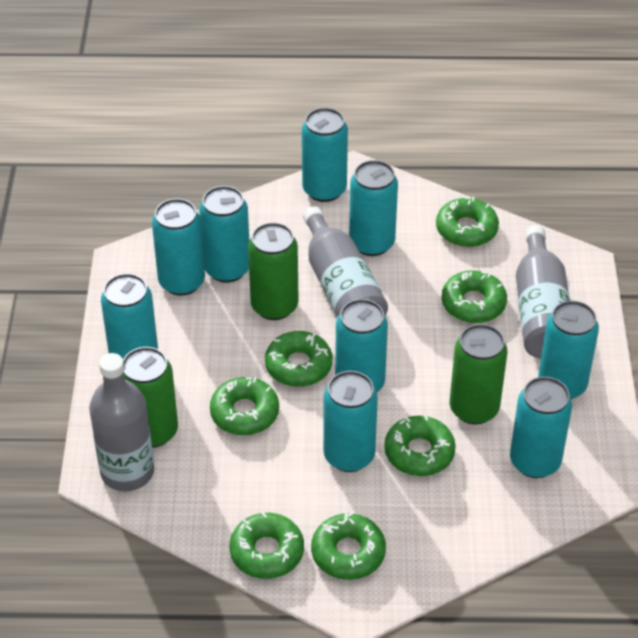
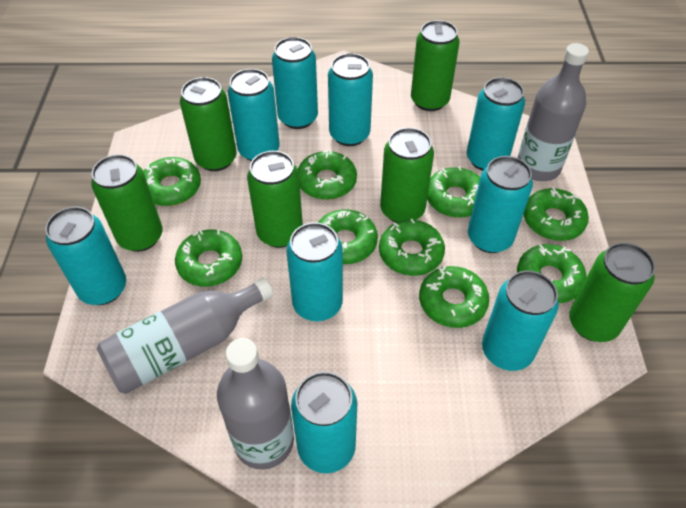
green can: 3 -> 6
green donut: 7 -> 9

